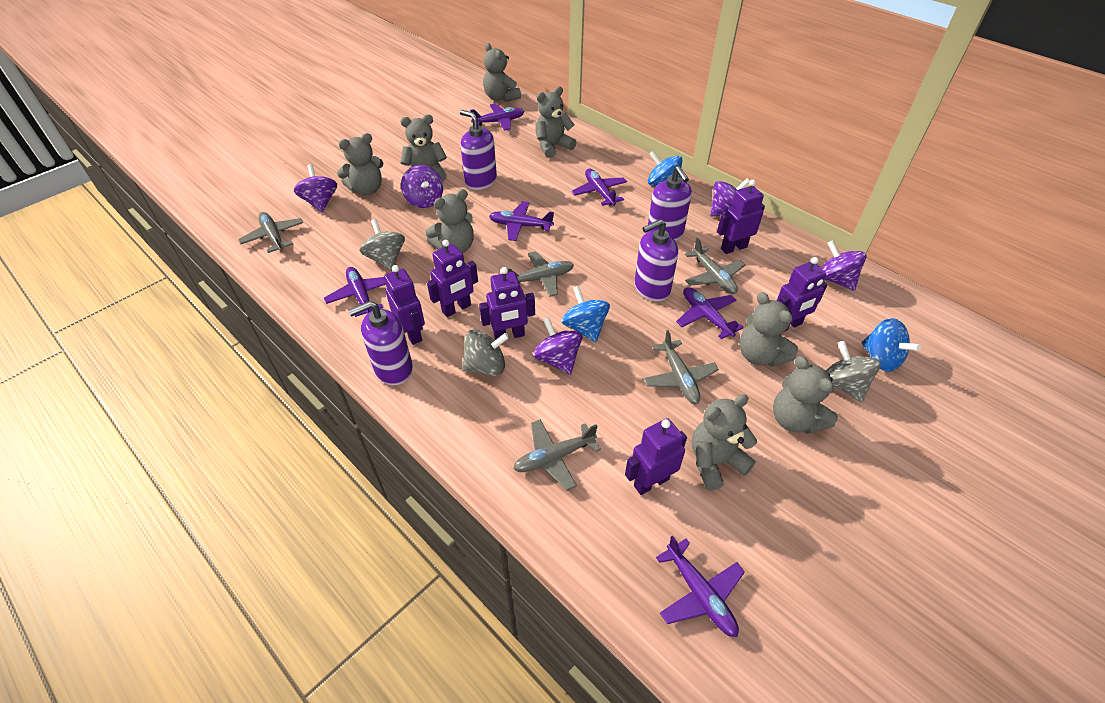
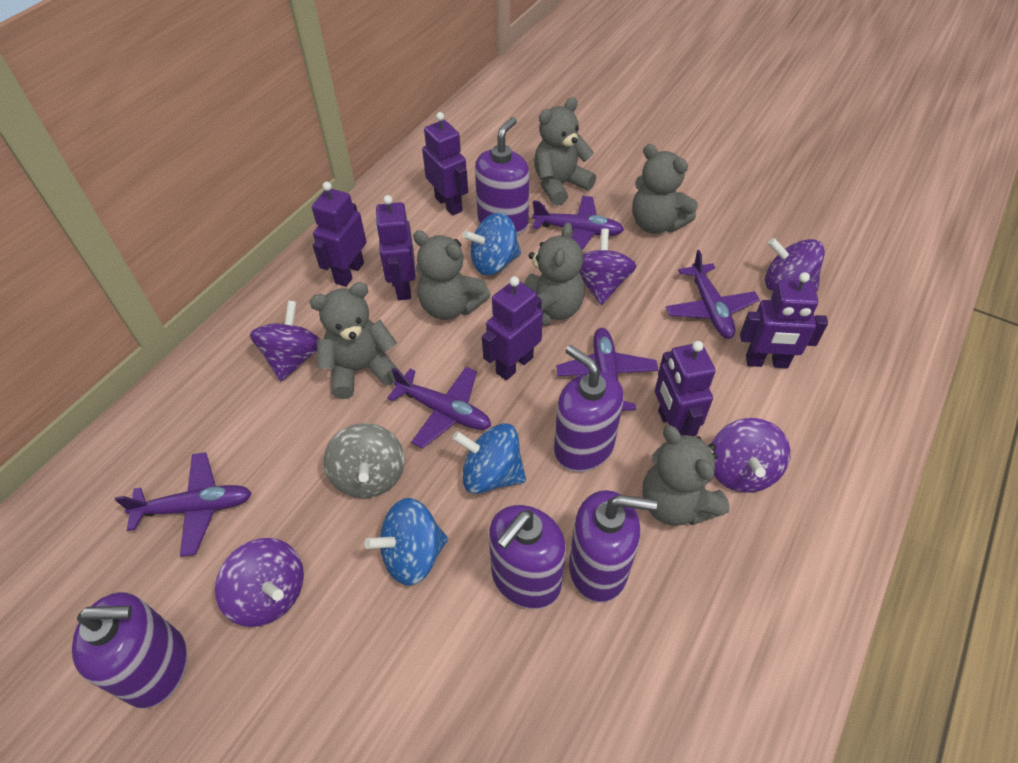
grey plane: 5 -> 0
grey spinning top: 3 -> 1
grey teddy bear: 8 -> 6
purple plane: 6 -> 5
purple soap dispenser: 4 -> 5

